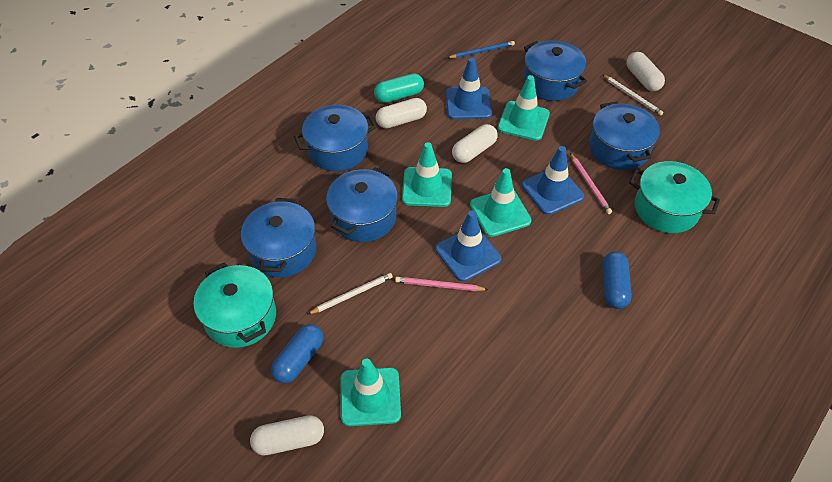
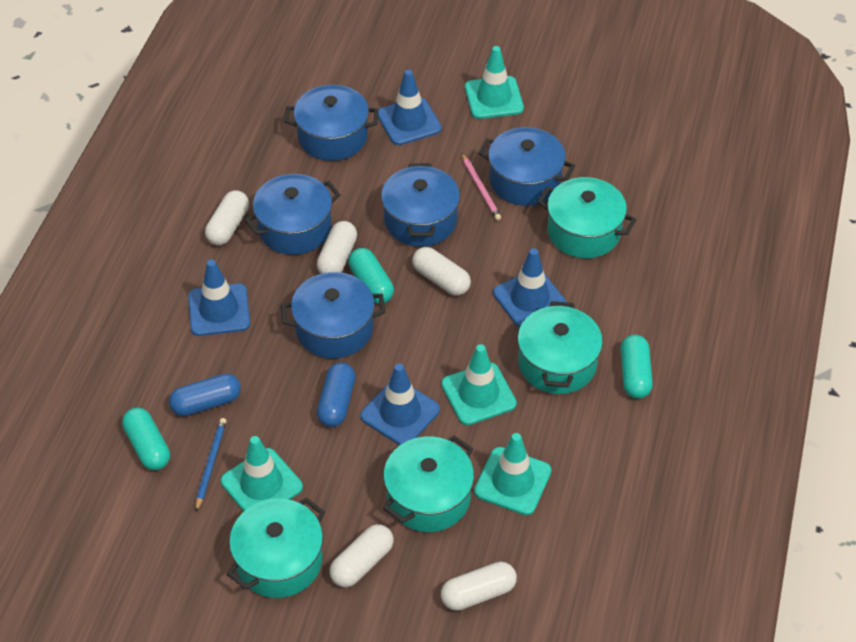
blue traffic cone: 3 -> 4
pink pencil: 2 -> 1
turquoise capsule: 1 -> 3
turquoise pot: 2 -> 4
white capsule: 4 -> 5
white pencil: 2 -> 0

